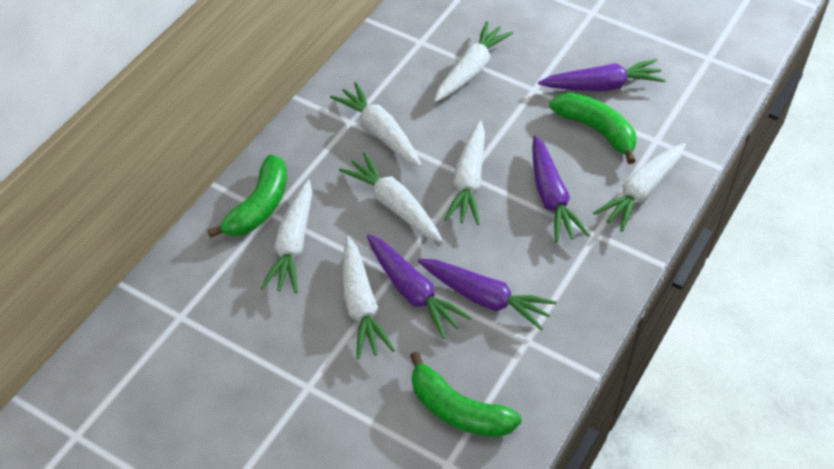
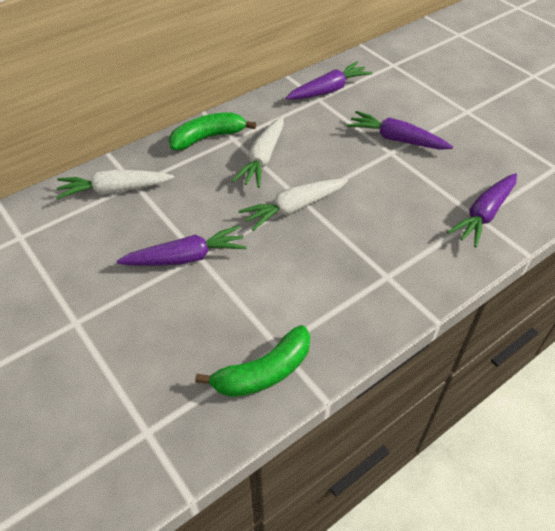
green banana: 3 -> 2
white carrot: 7 -> 3

